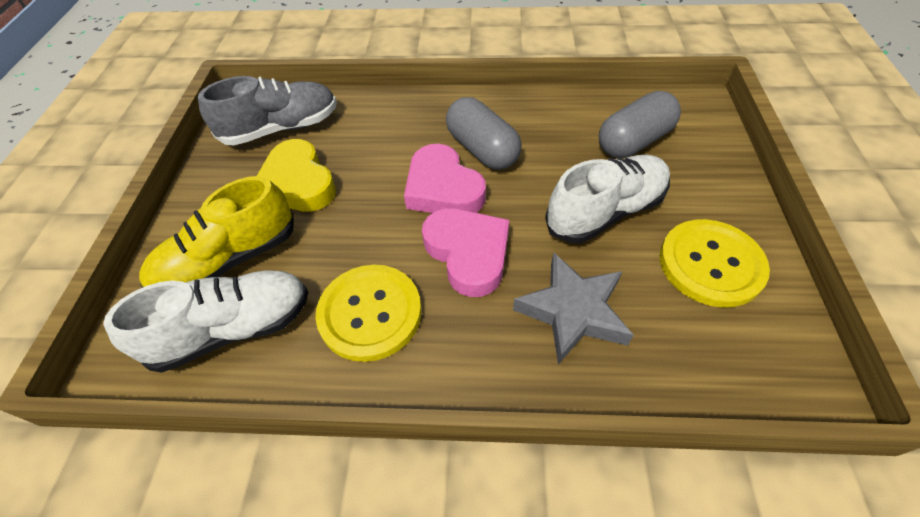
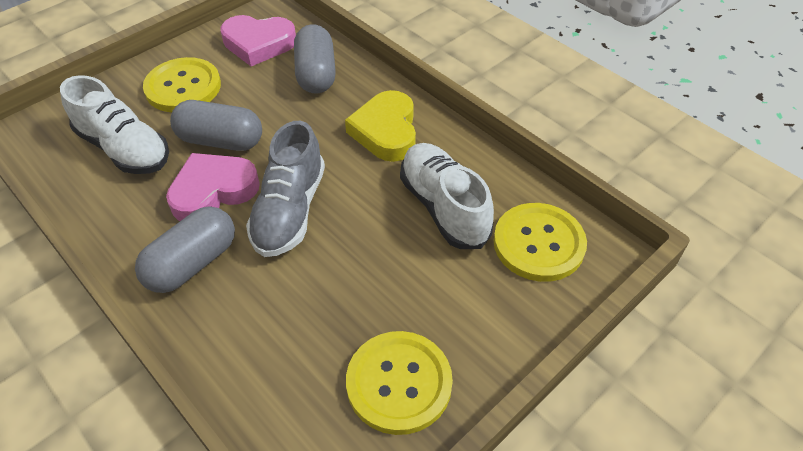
grey capsule: 2 -> 3
grey star: 1 -> 0
yellow button: 2 -> 3
yellow shoe: 1 -> 0

